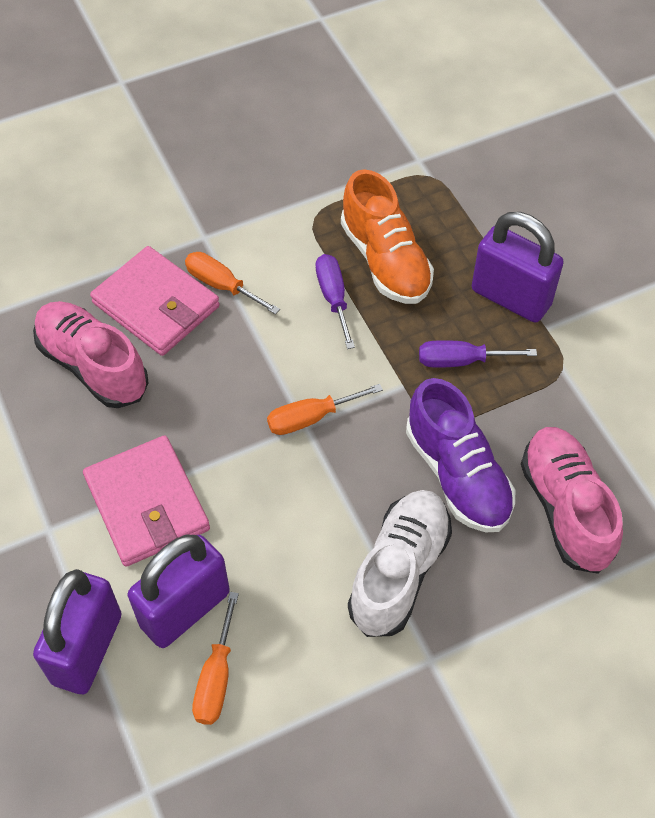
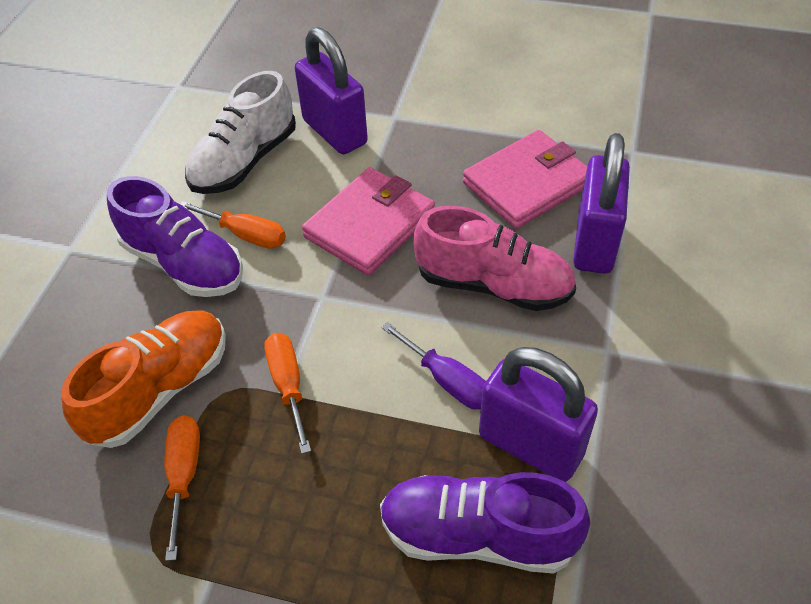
pink shoe: 2 -> 1
purple screwdriver: 2 -> 1
purple shoe: 1 -> 2

